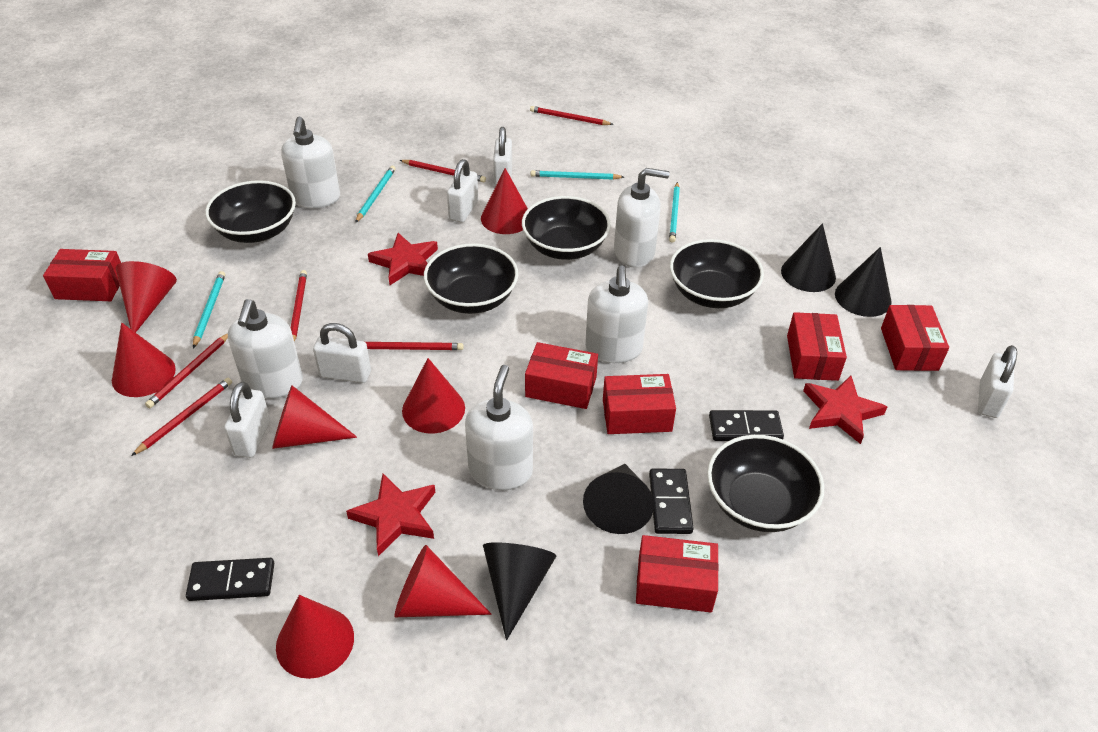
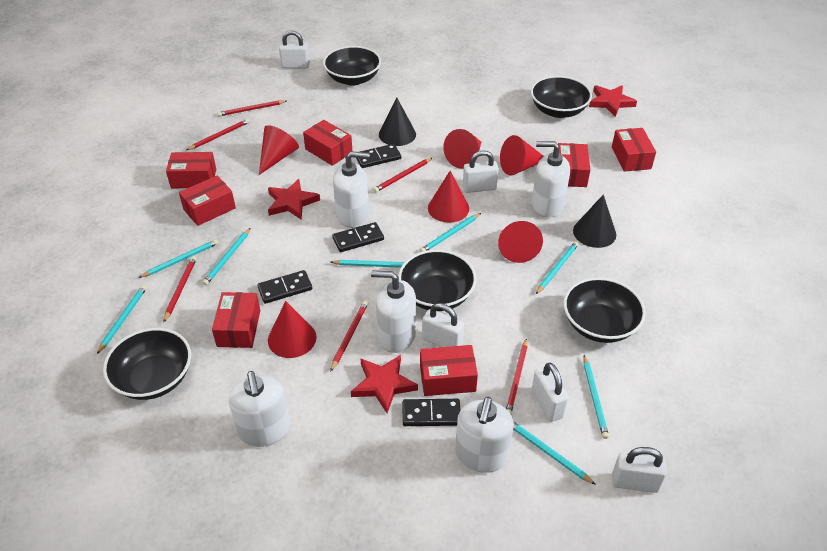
black cone: 4 -> 2
black domino: 3 -> 4
red box: 6 -> 7
red cone: 7 -> 6
turquoise pencil: 4 -> 8

